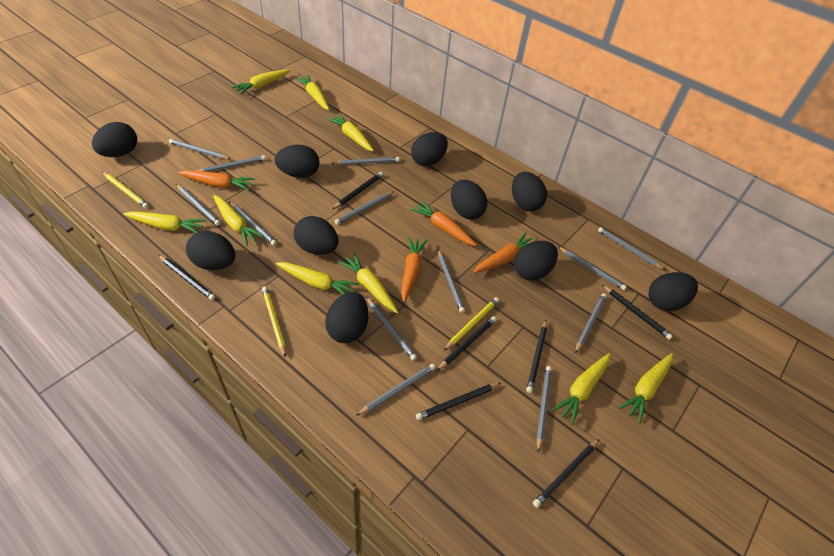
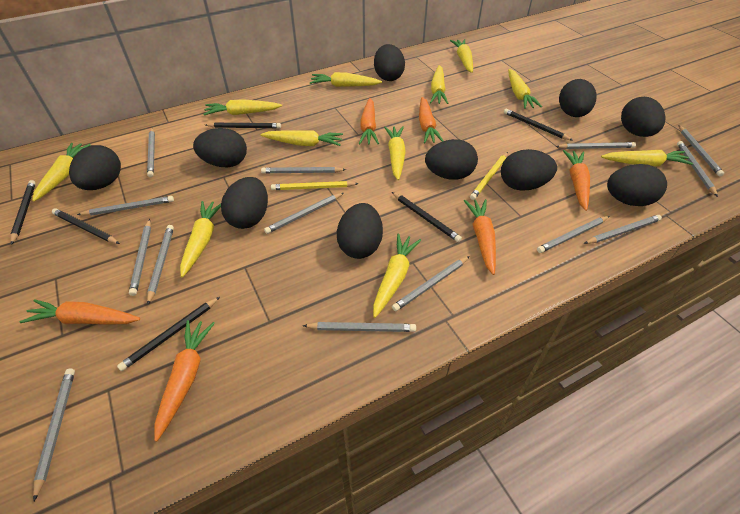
black pencil: 7 -> 6
grey pencil: 13 -> 14
orange carrot: 4 -> 6
yellow carrot: 9 -> 11
yellow pencil: 3 -> 2

